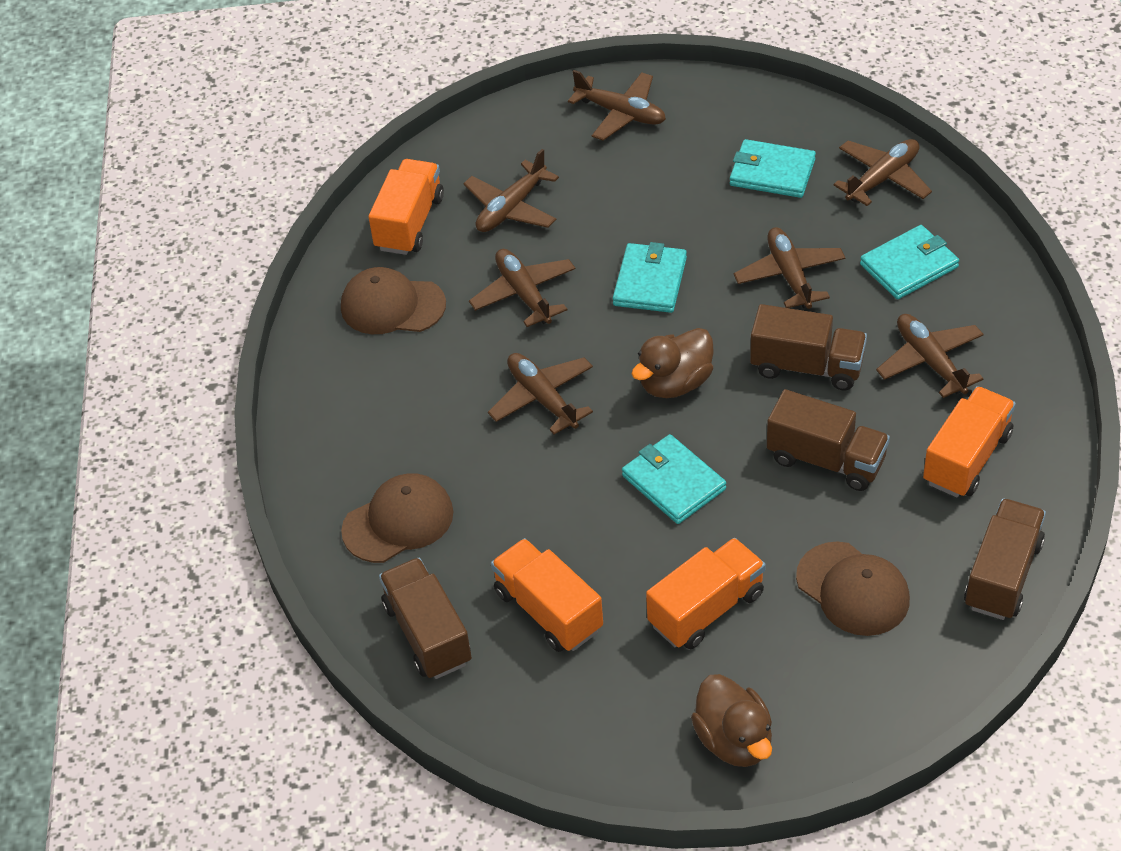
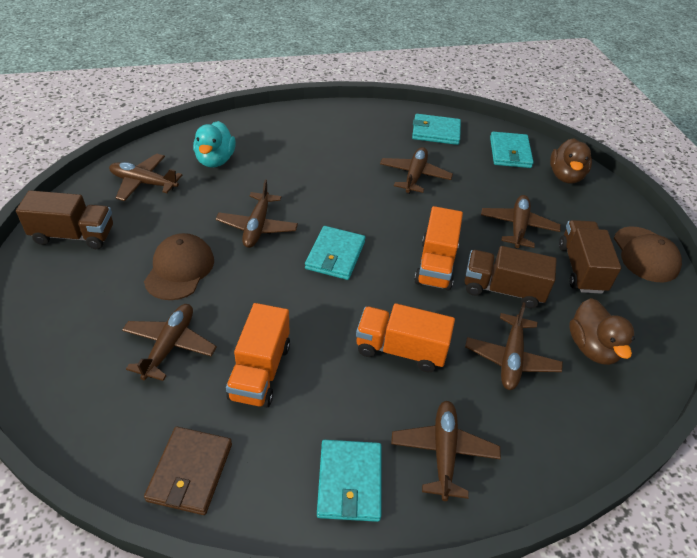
brown cap: 3 -> 2
brown truck: 4 -> 3
brown wallet: 0 -> 1
orange truck: 4 -> 3
turquoise duck: 0 -> 1

